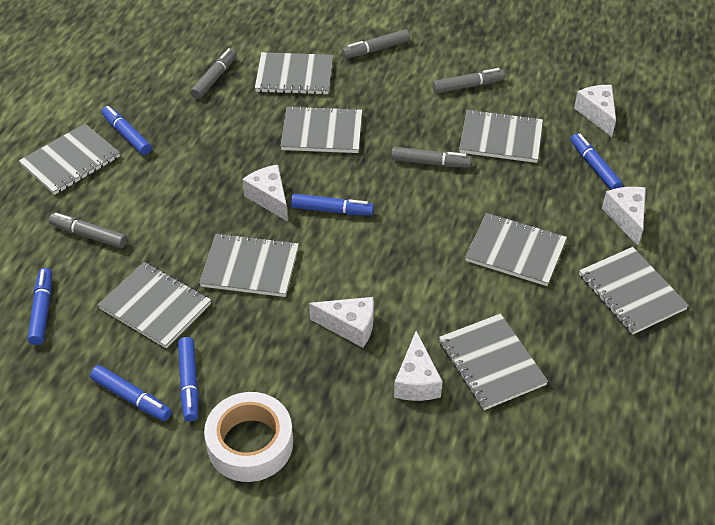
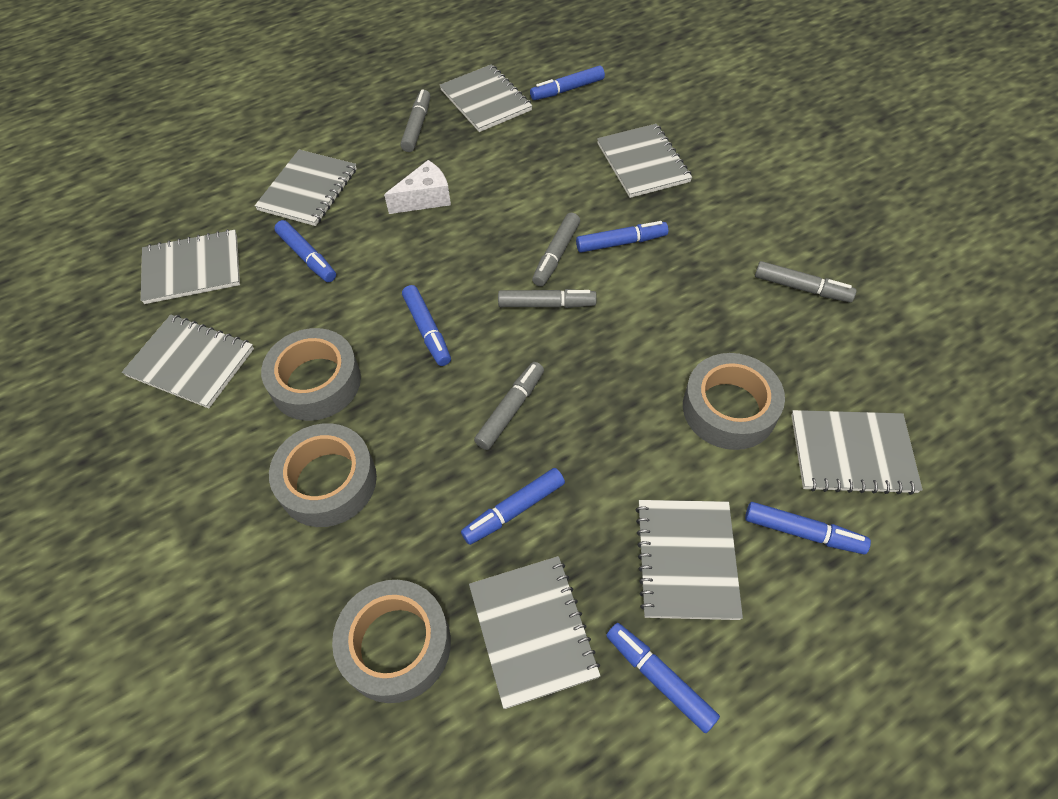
blue marker: 6 -> 7
grey notebook: 9 -> 8
grey tape: 0 -> 4
white cheese: 5 -> 1
white tape: 1 -> 0

